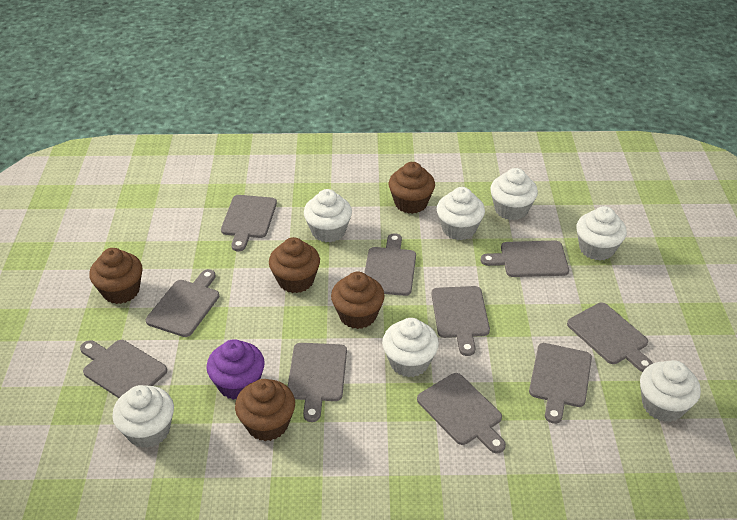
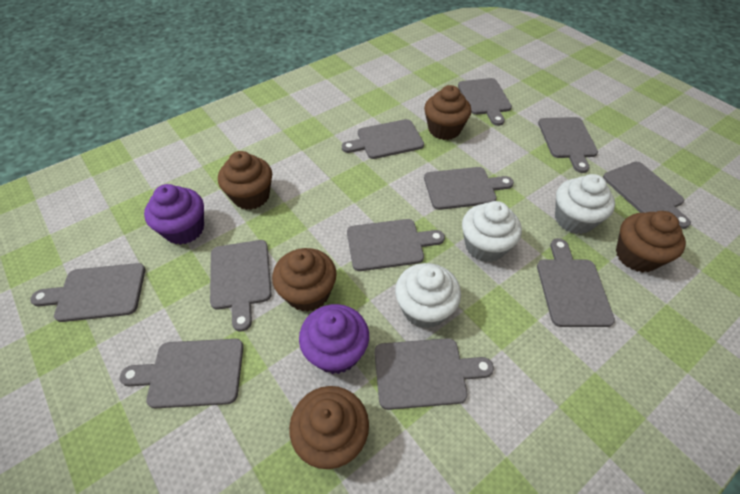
grey cutting board: 10 -> 11
purple cupcake: 1 -> 2
white cupcake: 7 -> 3

